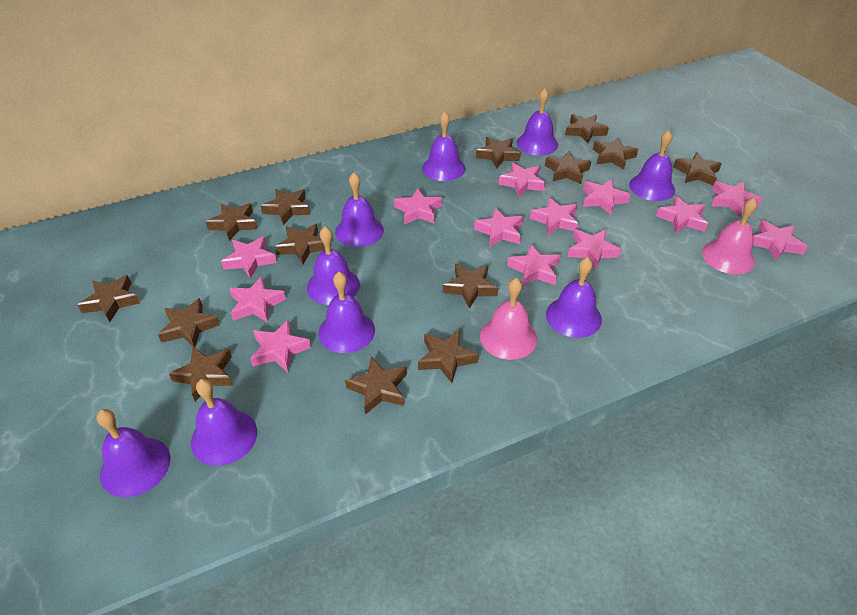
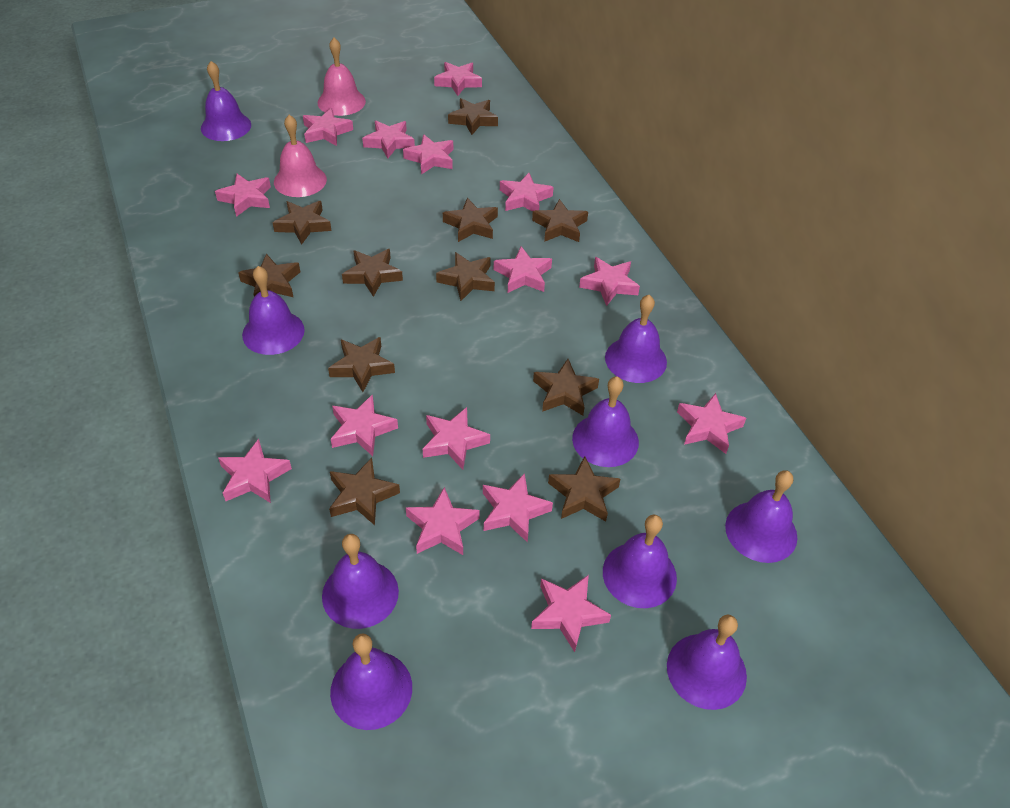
brown star: 14 -> 11
pink star: 13 -> 15

